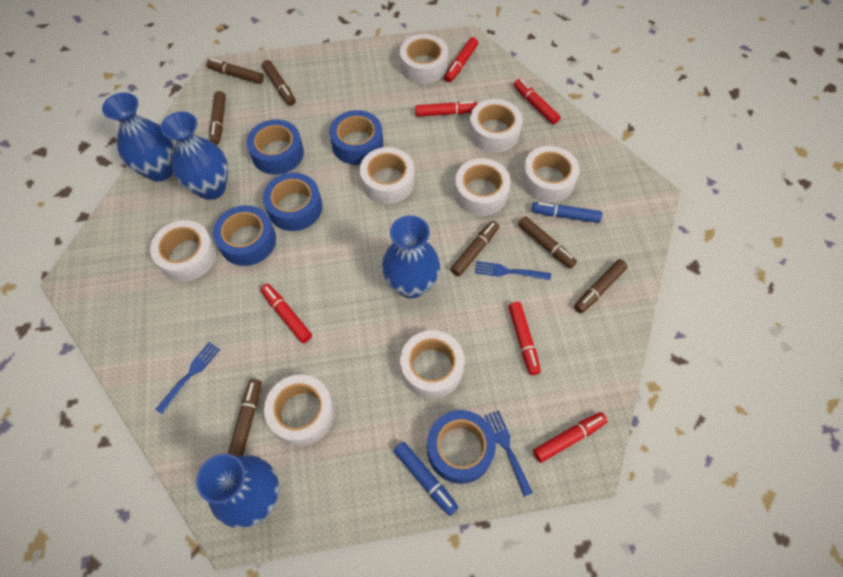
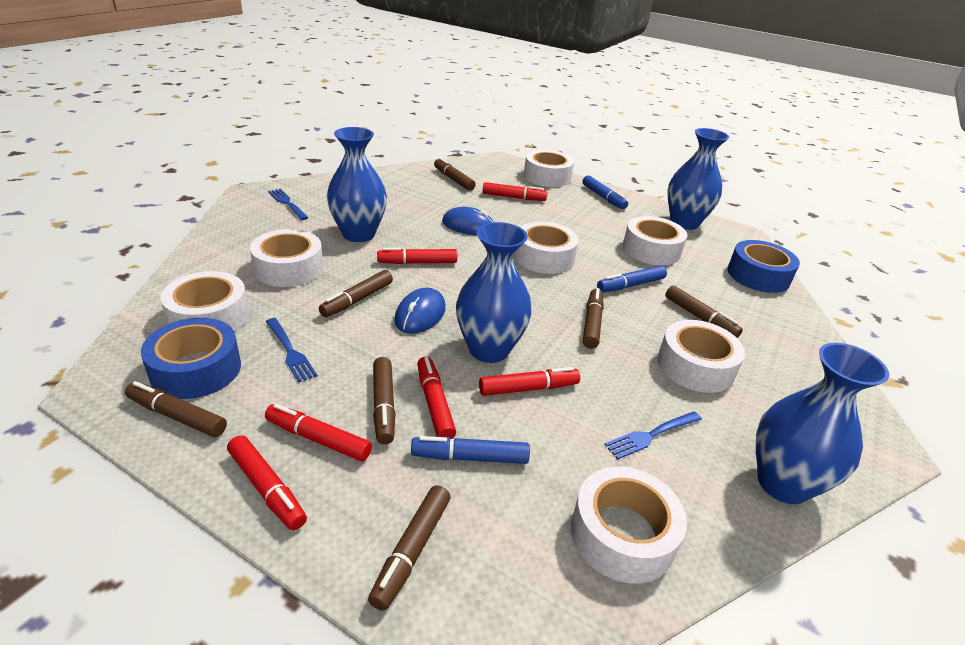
blue marker: 2 -> 3
blue mouse: 0 -> 2
blue tape: 5 -> 2
white tape: 8 -> 7

